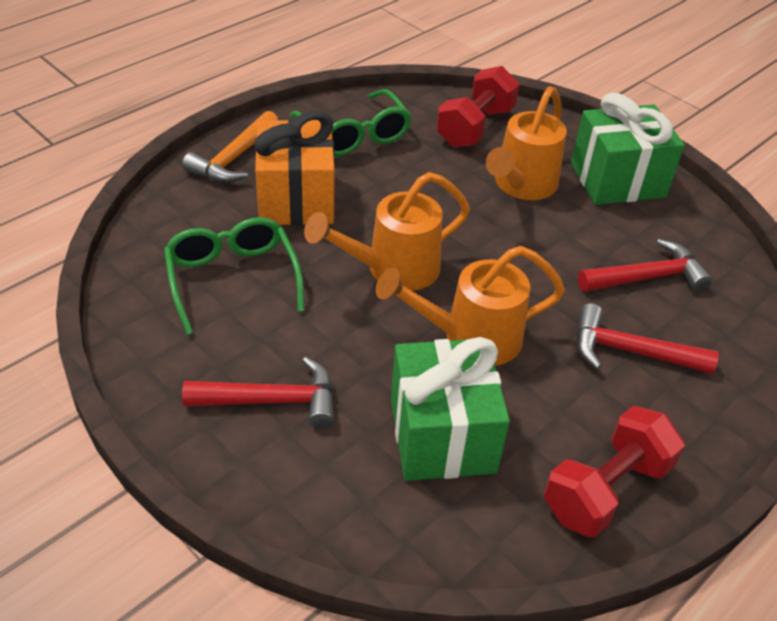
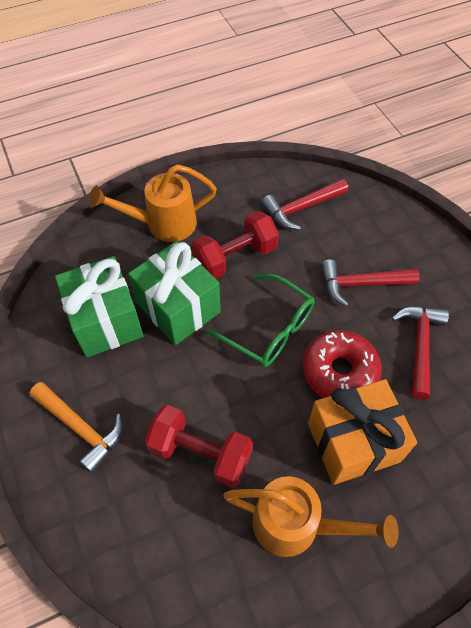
green glasses: 2 -> 1
orange watering can: 3 -> 2
red donut: 0 -> 1

